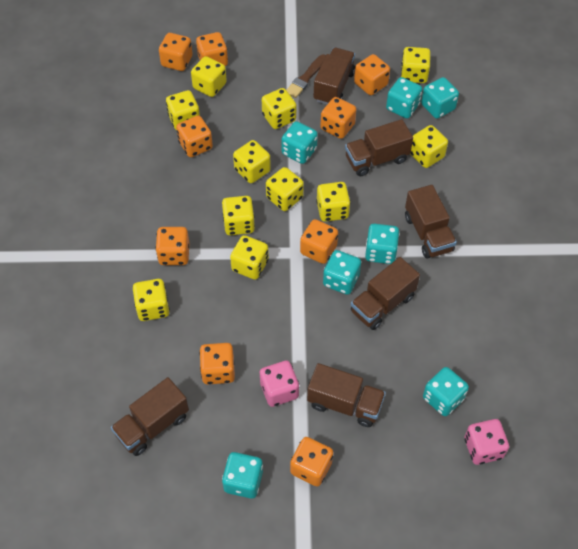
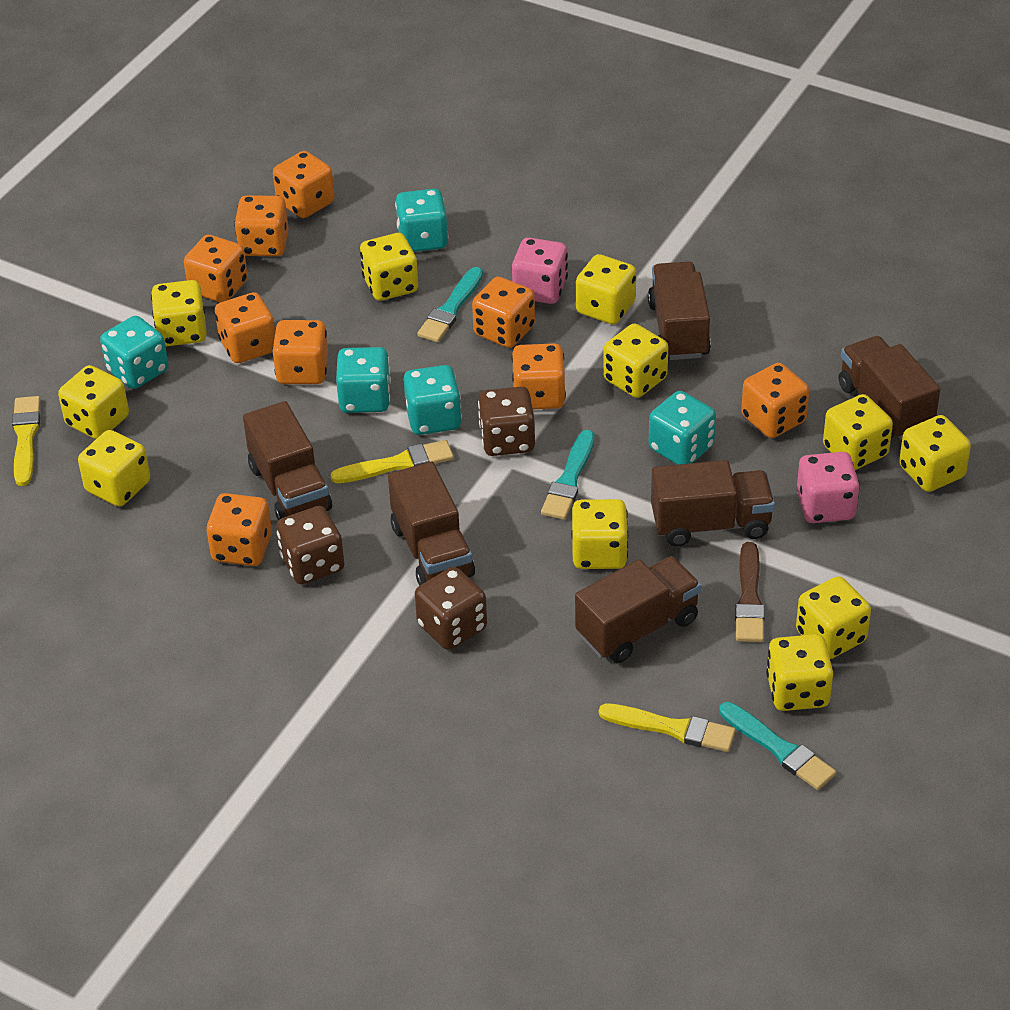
brown dice: 0 -> 3
turquoise brush: 0 -> 3
turquoise dice: 7 -> 5
yellow brush: 0 -> 3

